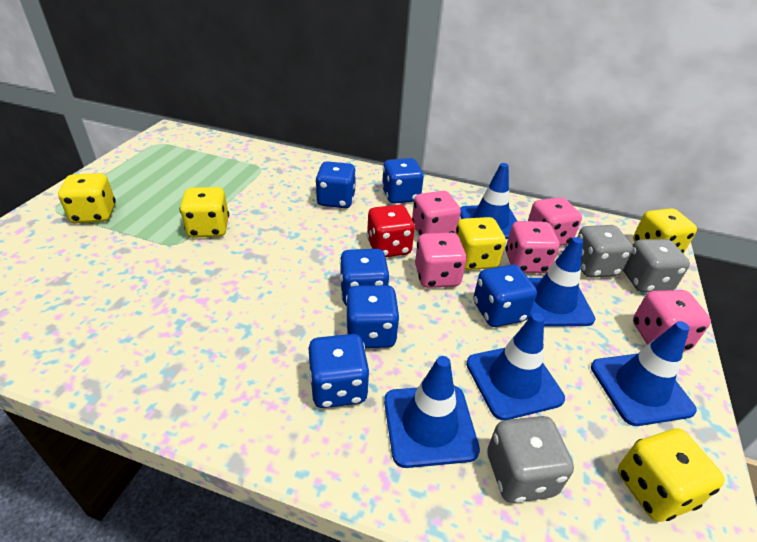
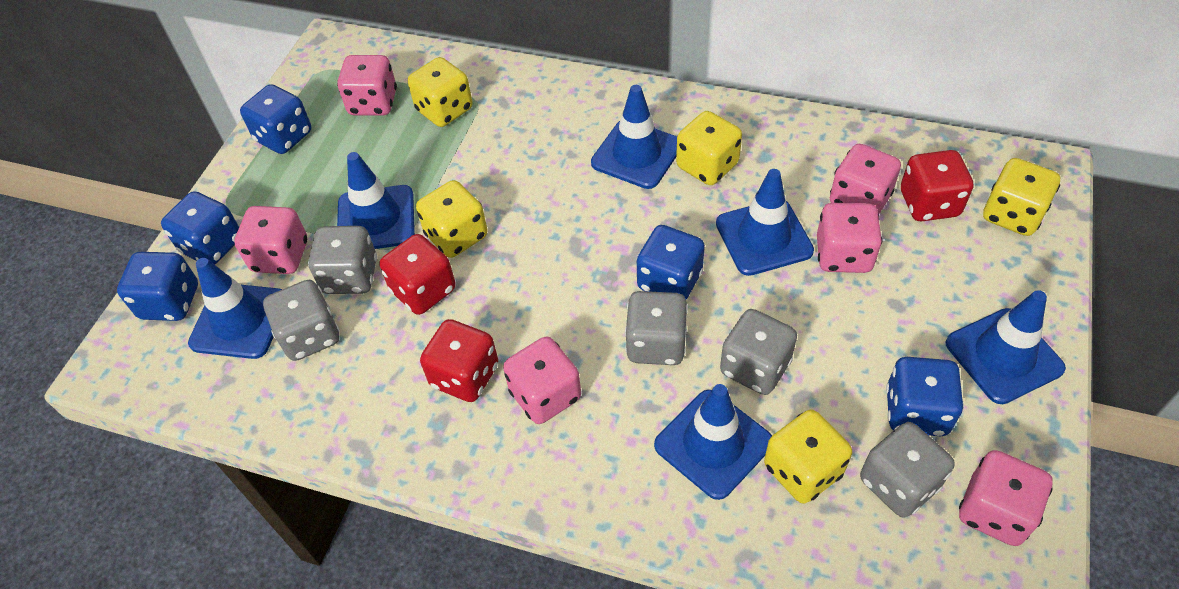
blue dice: 6 -> 5
blue traffic cone: 5 -> 6
grey dice: 3 -> 5
pink dice: 5 -> 6
red dice: 1 -> 3

